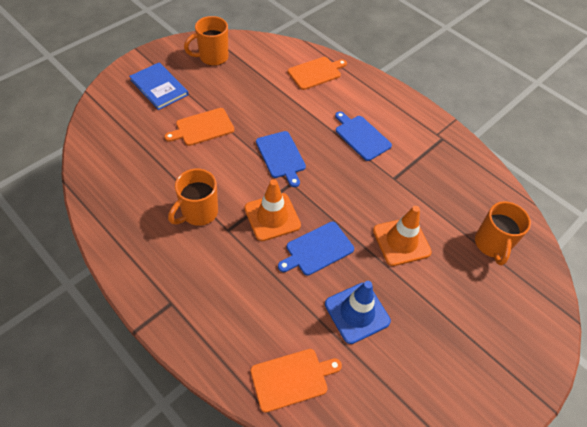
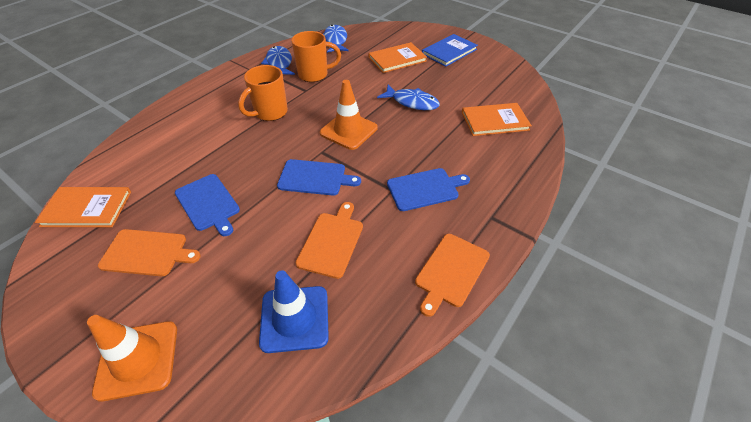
blue fish: 0 -> 3
orange book: 0 -> 3
orange mug: 3 -> 2

